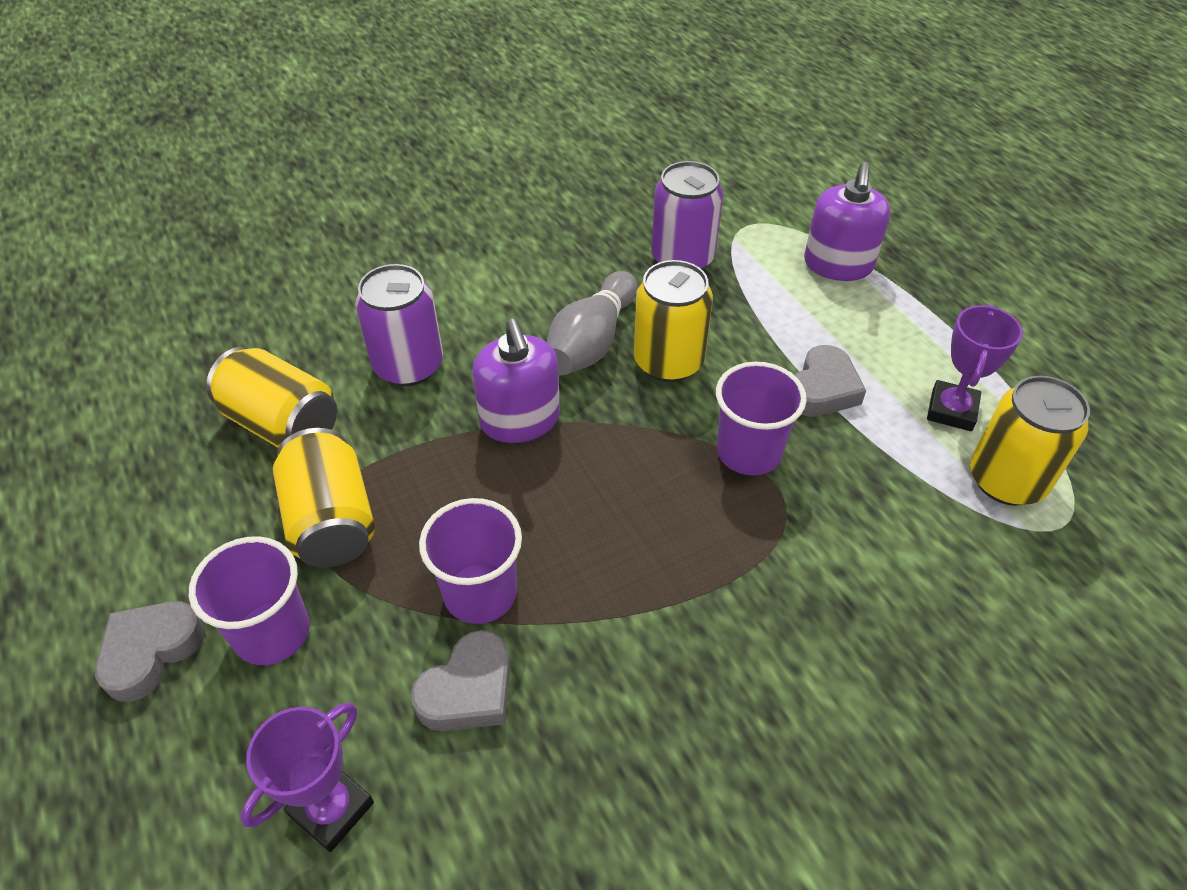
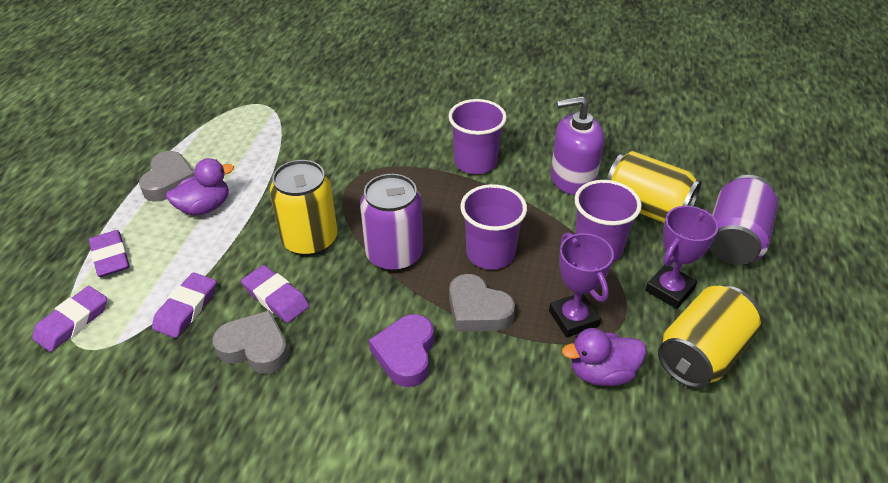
grey bowling pin: 1 -> 0
purple duck: 0 -> 2
purple eraser: 0 -> 4
purple heart: 0 -> 1
purple soap dispenser: 2 -> 1
yellow can: 4 -> 3

